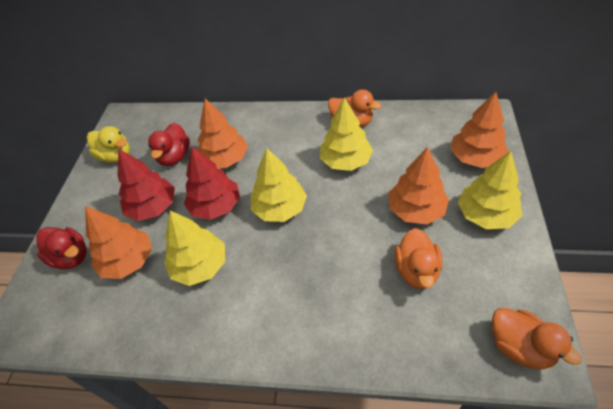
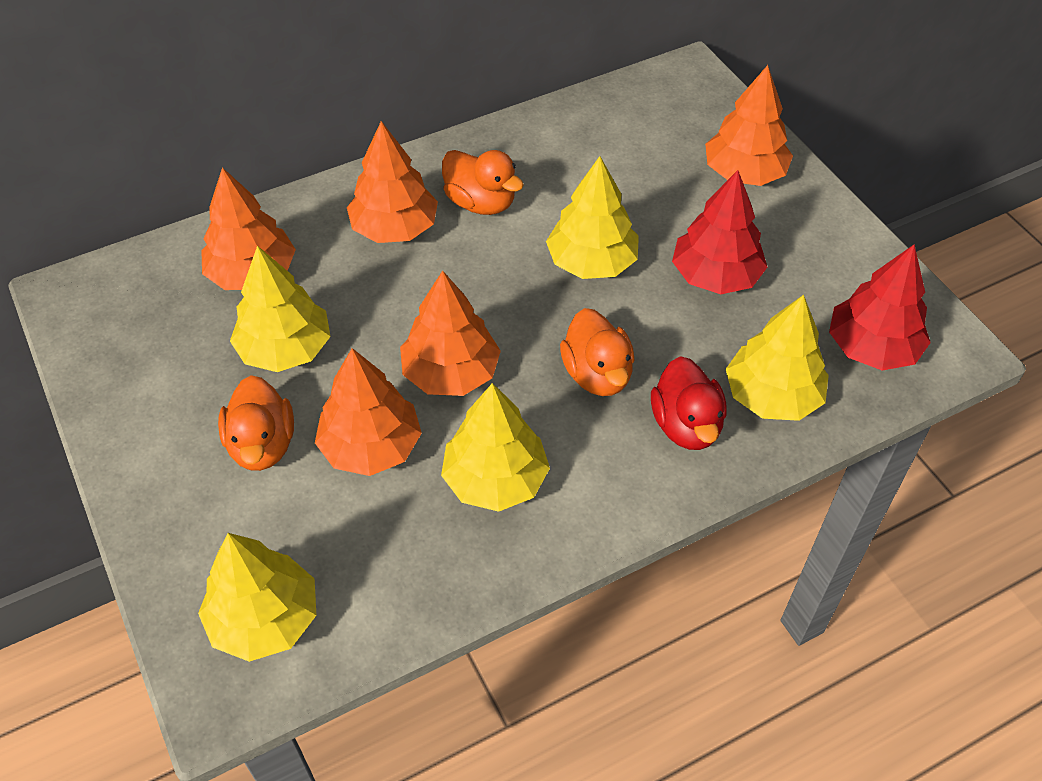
orange tree: 4 -> 5
red duck: 2 -> 1
yellow duck: 1 -> 0
yellow tree: 4 -> 5

